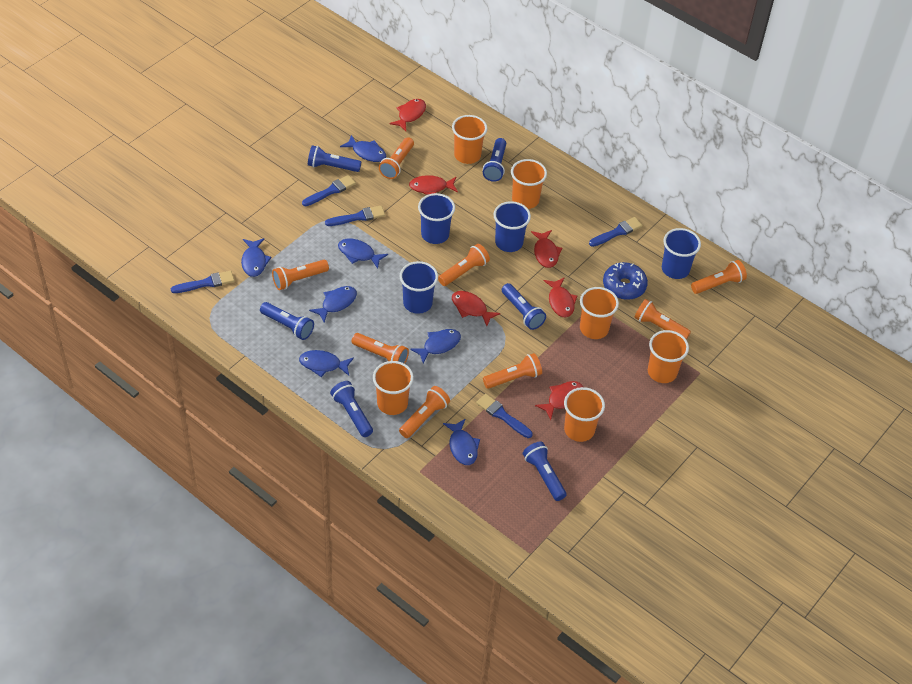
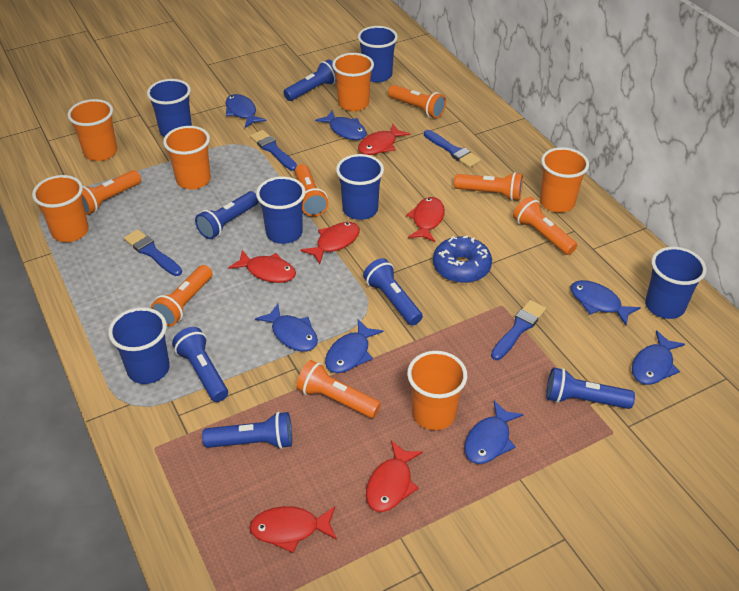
blue brush: 5 -> 4
blue cup: 4 -> 6
orange flashlight: 8 -> 7

